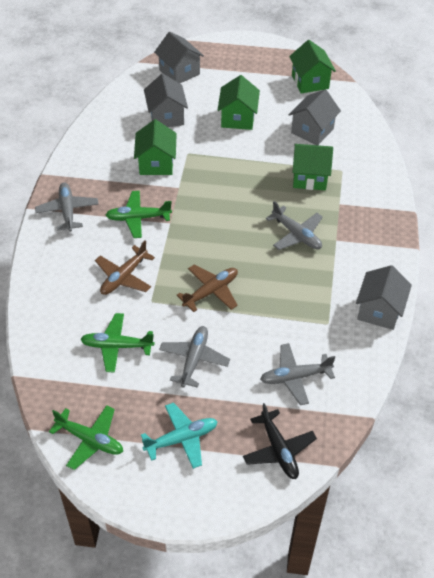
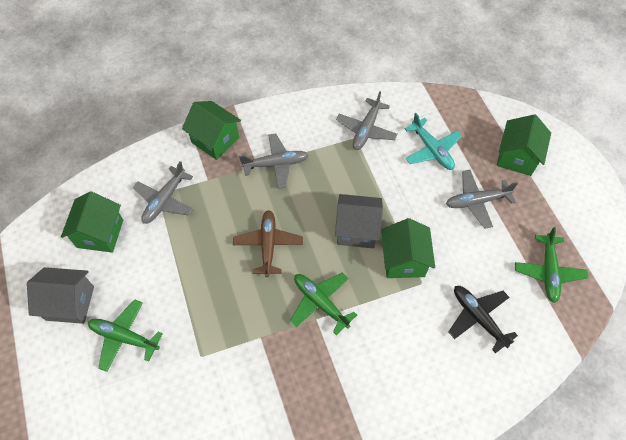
brown plane: 2 -> 1
grey house: 4 -> 2

